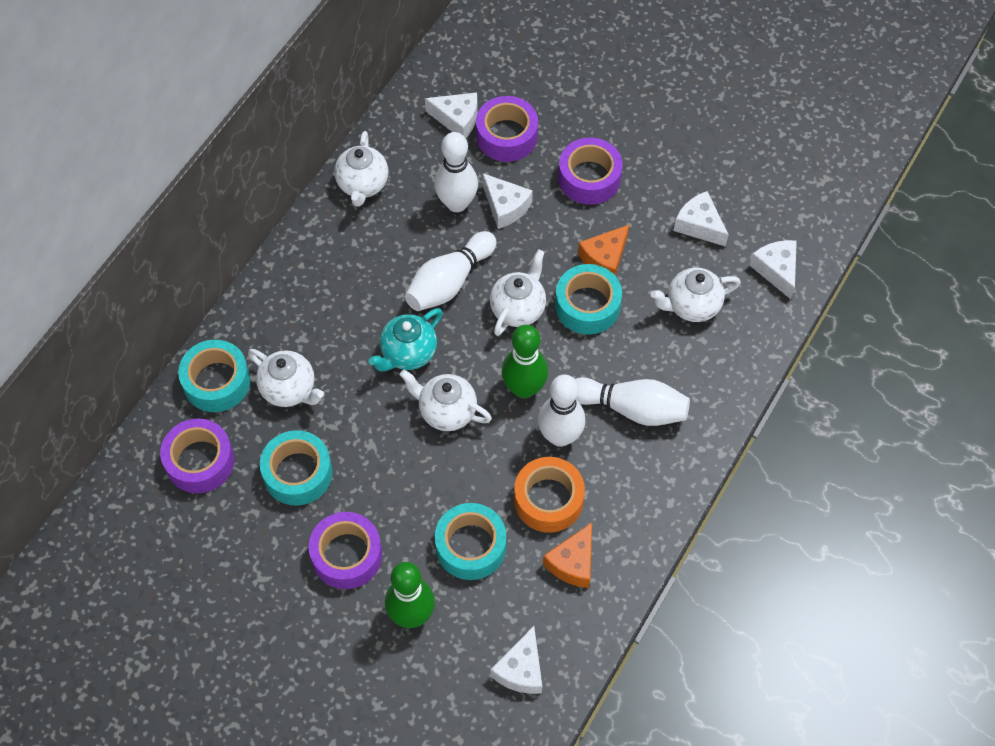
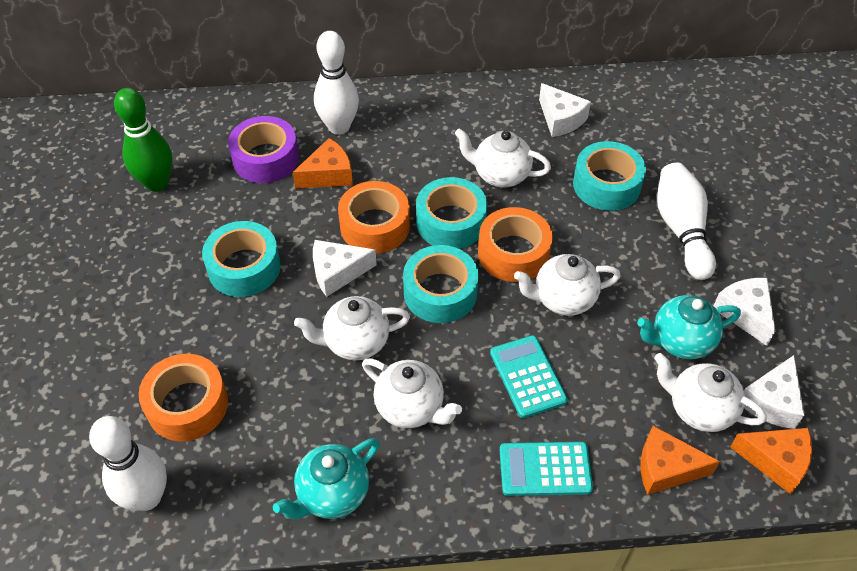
green bowling pin: 2 -> 1
orange cheese: 2 -> 3
orange tape: 1 -> 3
purple tape: 4 -> 1
turquoise calculator: 0 -> 2
turquoise teapot: 1 -> 2
white bowling pin: 4 -> 3
white cheese: 5 -> 4

